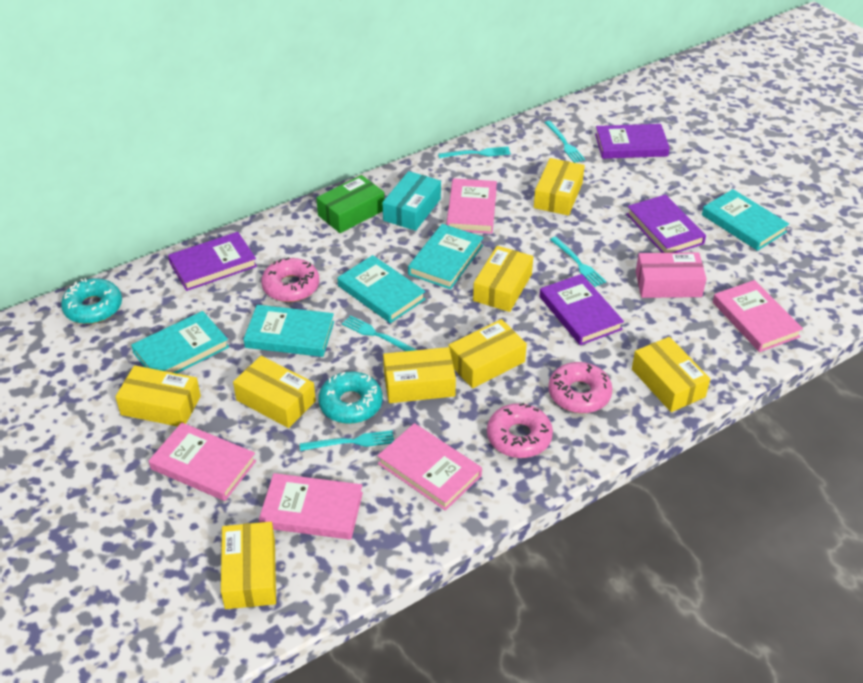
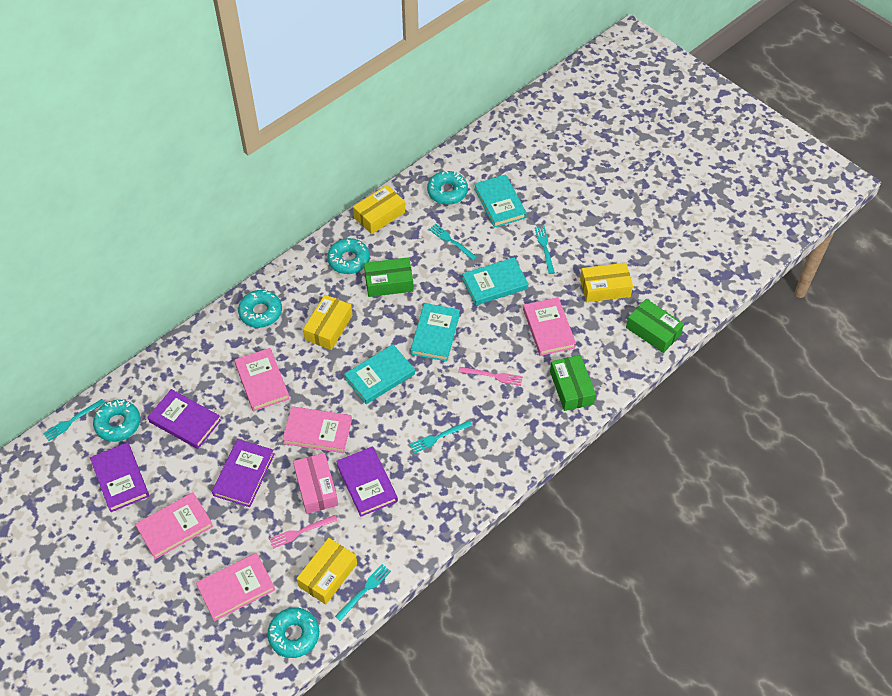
green box: 1 -> 3
pink donut: 3 -> 0
pink fork: 0 -> 2
turquoise book: 5 -> 4
turquoise box: 1 -> 0
turquoise donut: 2 -> 5
yellow box: 8 -> 4

